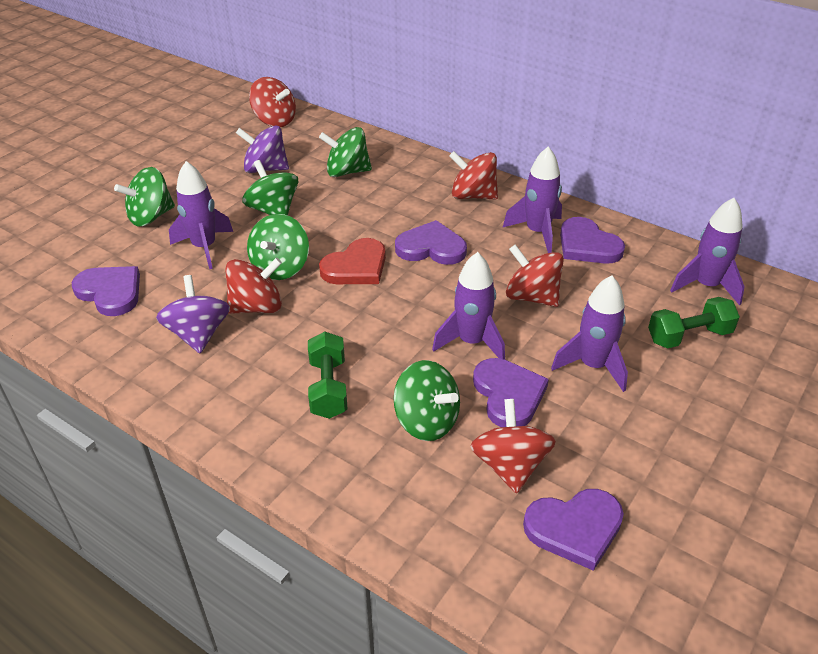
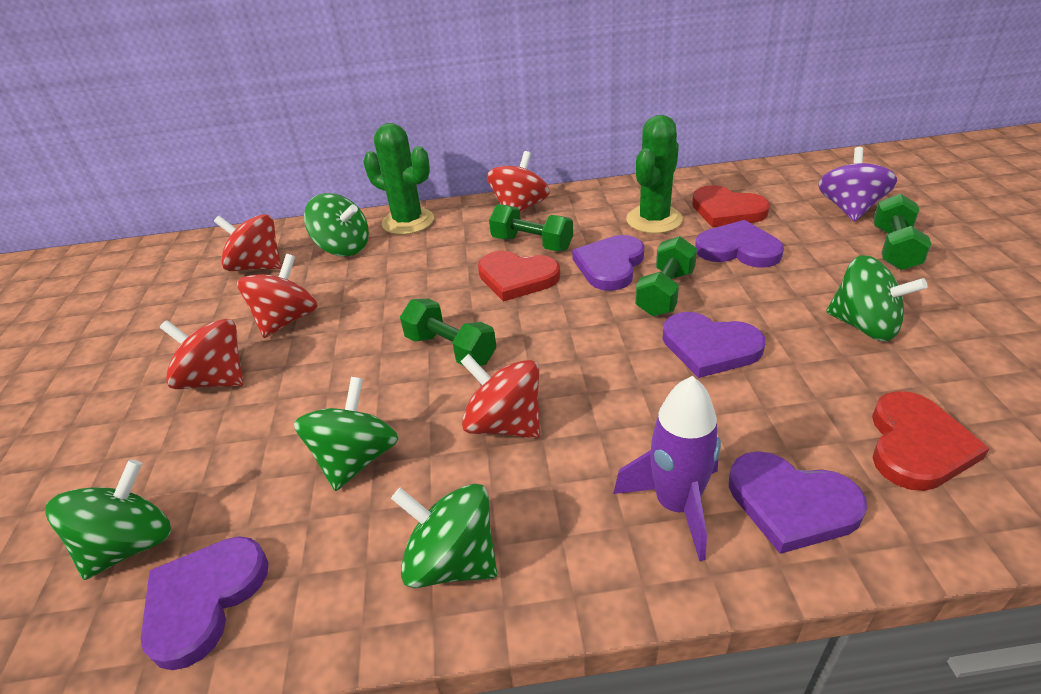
green cactus: 0 -> 2
green dumbbell: 2 -> 4
purple rocket: 5 -> 1
purple spinning top: 2 -> 1
red heart: 1 -> 3

